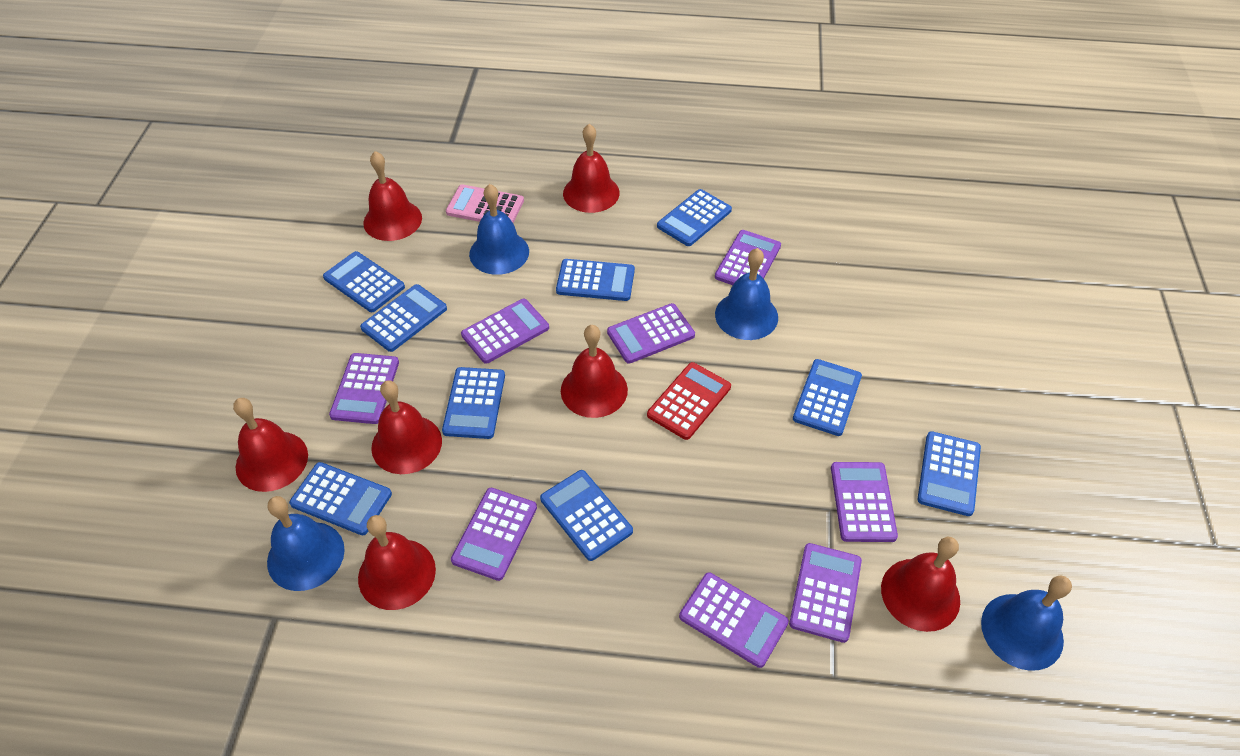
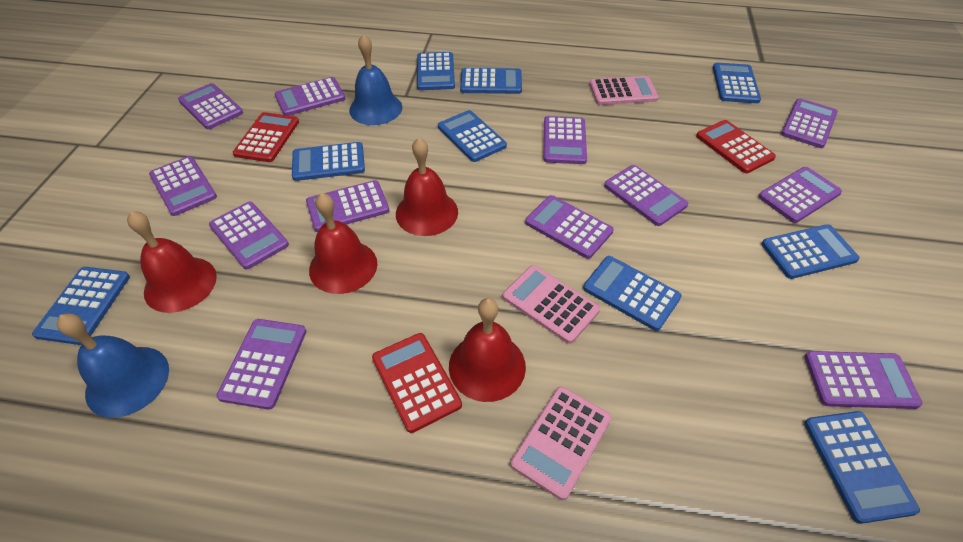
blue bell: 4 -> 2
pink calculator: 1 -> 3
purple calculator: 8 -> 12
red bell: 7 -> 4
red calculator: 1 -> 3

